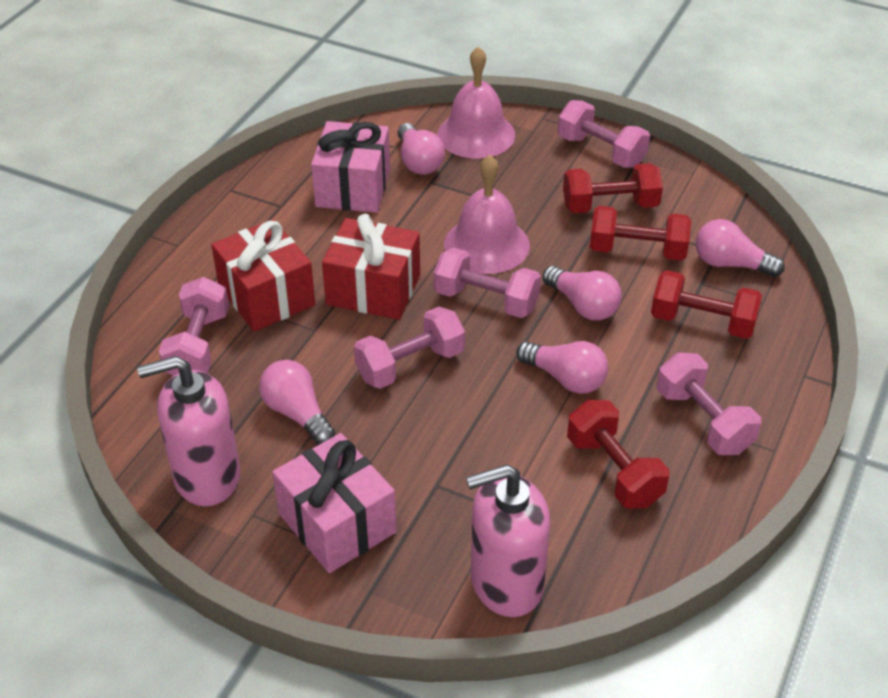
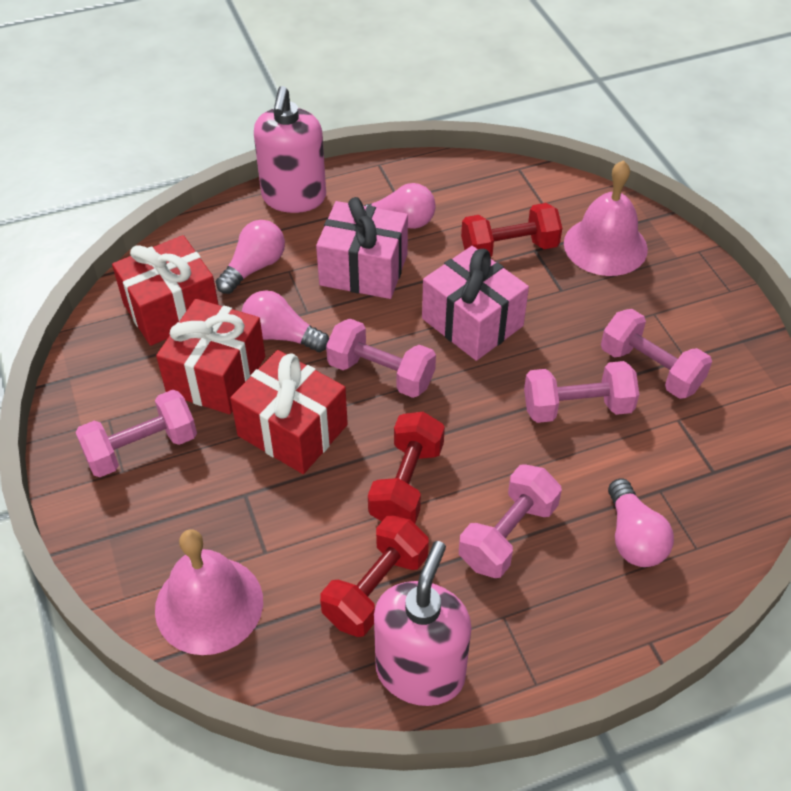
pink light bulb: 5 -> 4
red dumbbell: 4 -> 3
red gift: 2 -> 3

